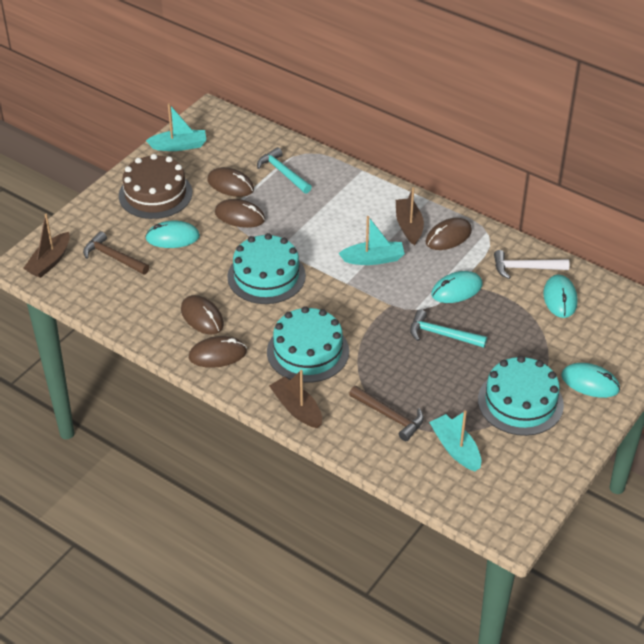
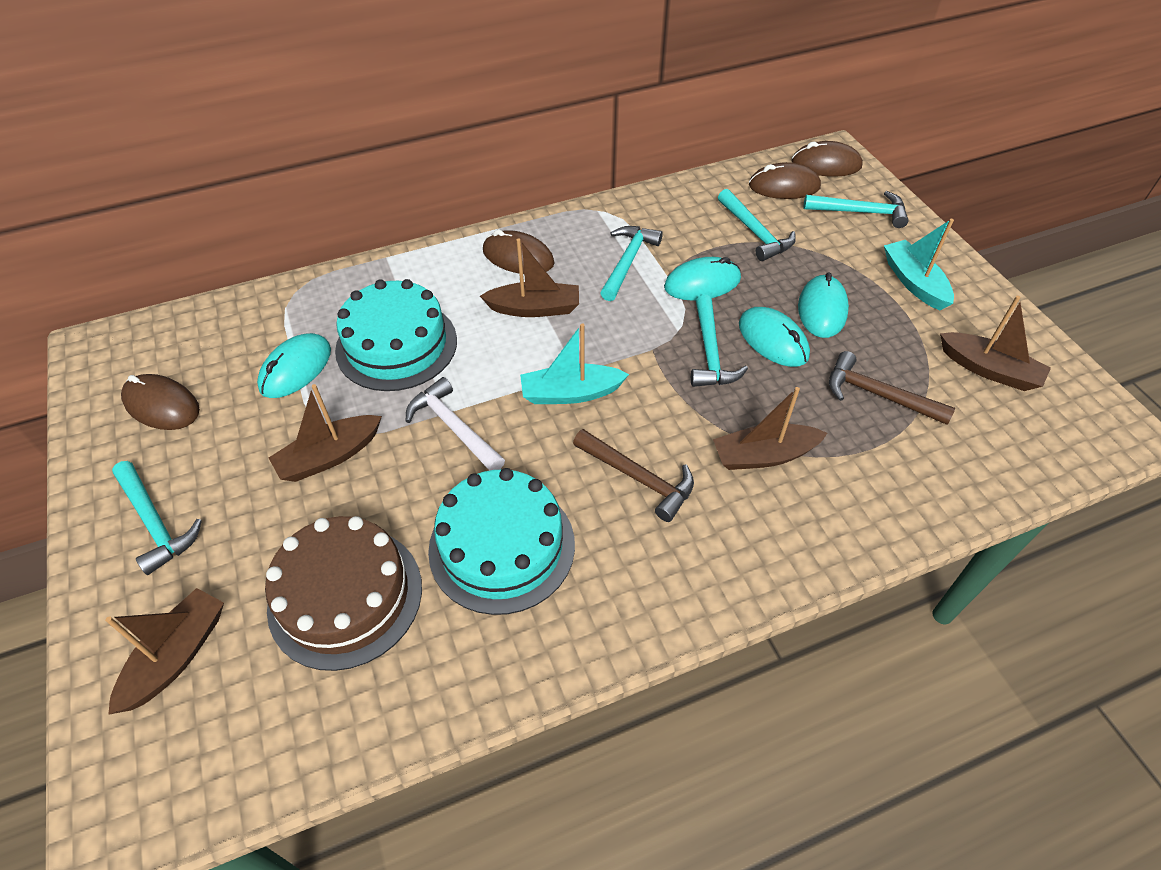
brown boat: 3 -> 5
brown mouse: 5 -> 4
turquoise boat: 3 -> 2
turquoise cake: 3 -> 2
turquoise hammer: 2 -> 5

